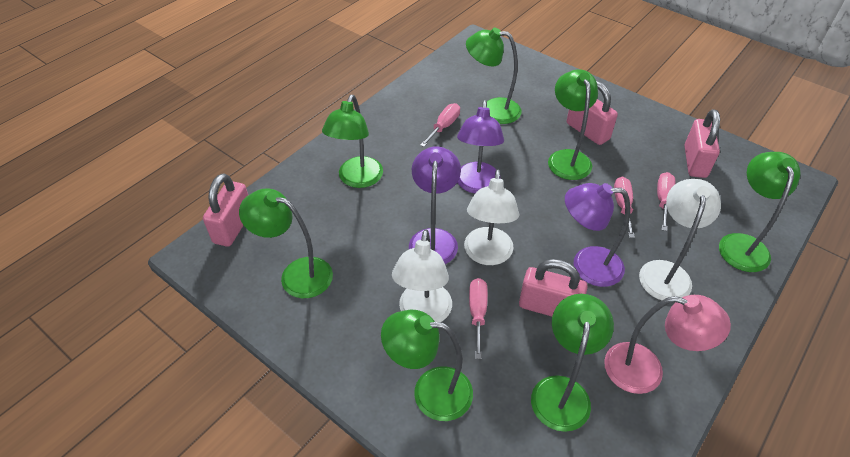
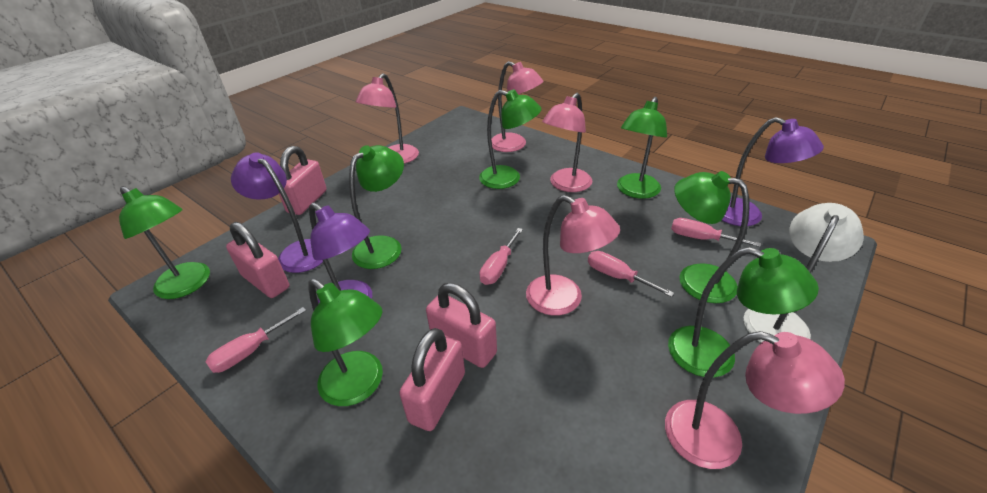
pink lamp: 1 -> 5
white lamp: 3 -> 1

